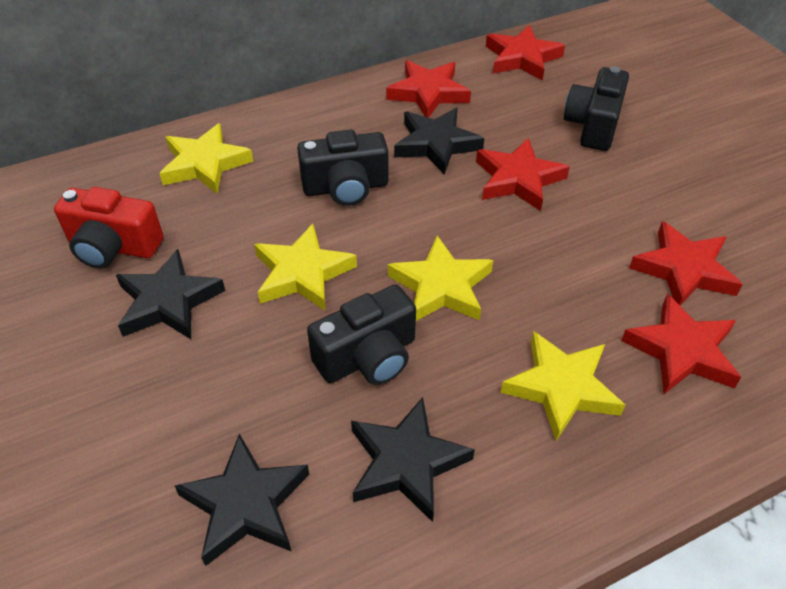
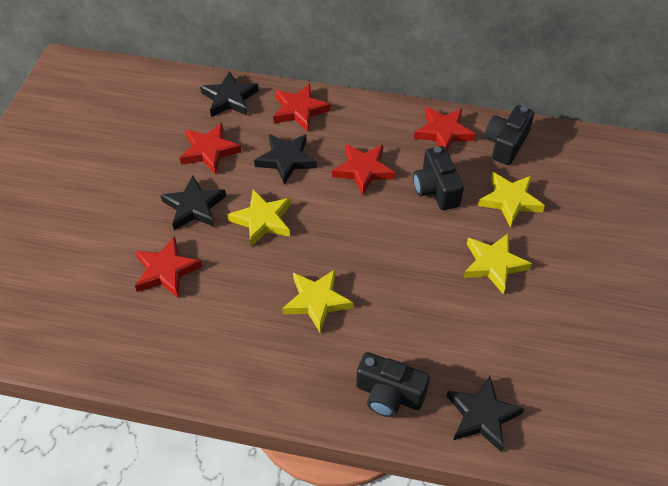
red camera: 1 -> 0

